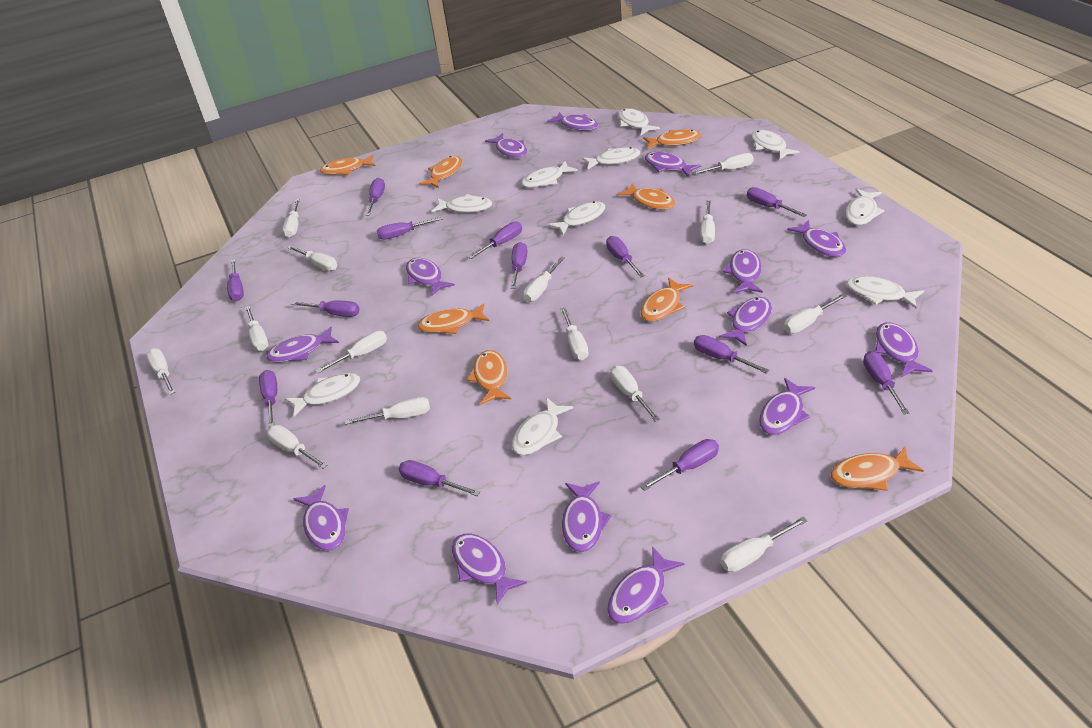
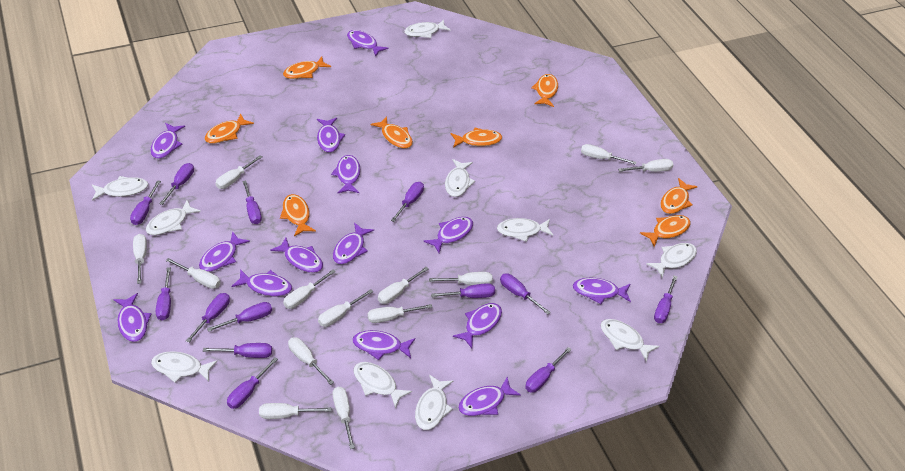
white screwdriver: 14 -> 13

